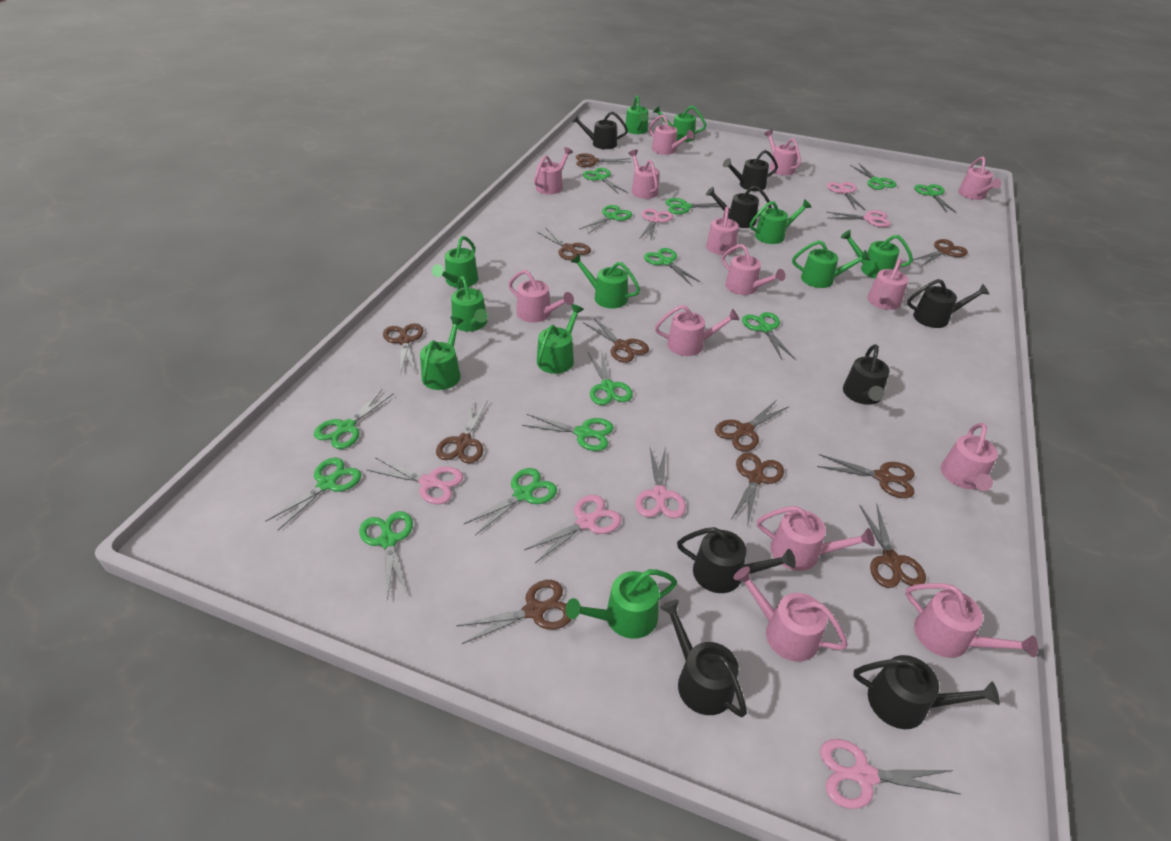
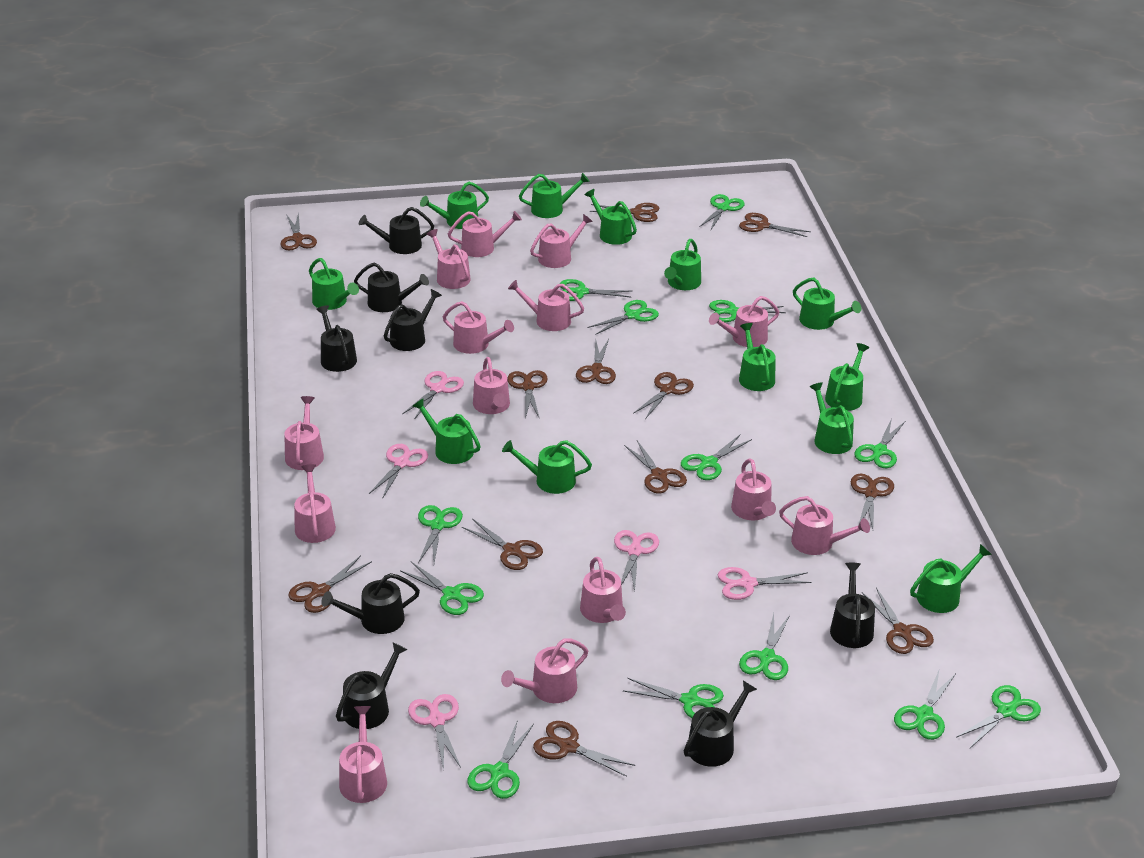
brown scissors: 11 -> 12
green watering can: 11 -> 12
pink scissors: 7 -> 5

